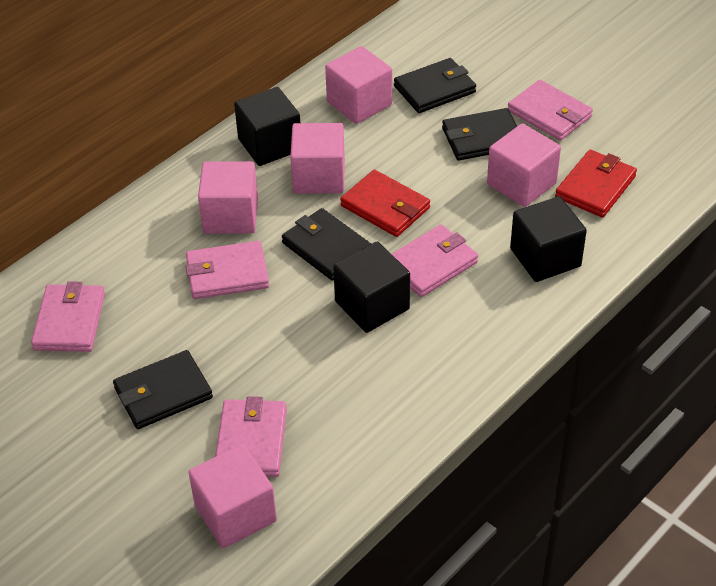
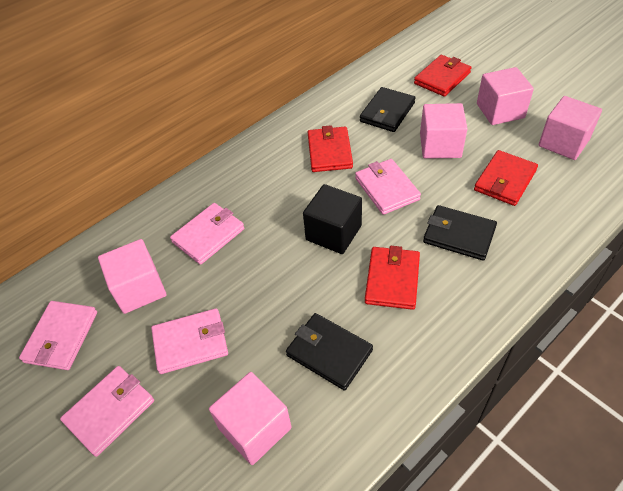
black cube: 3 -> 1
black wallet: 4 -> 3
red wallet: 2 -> 4

